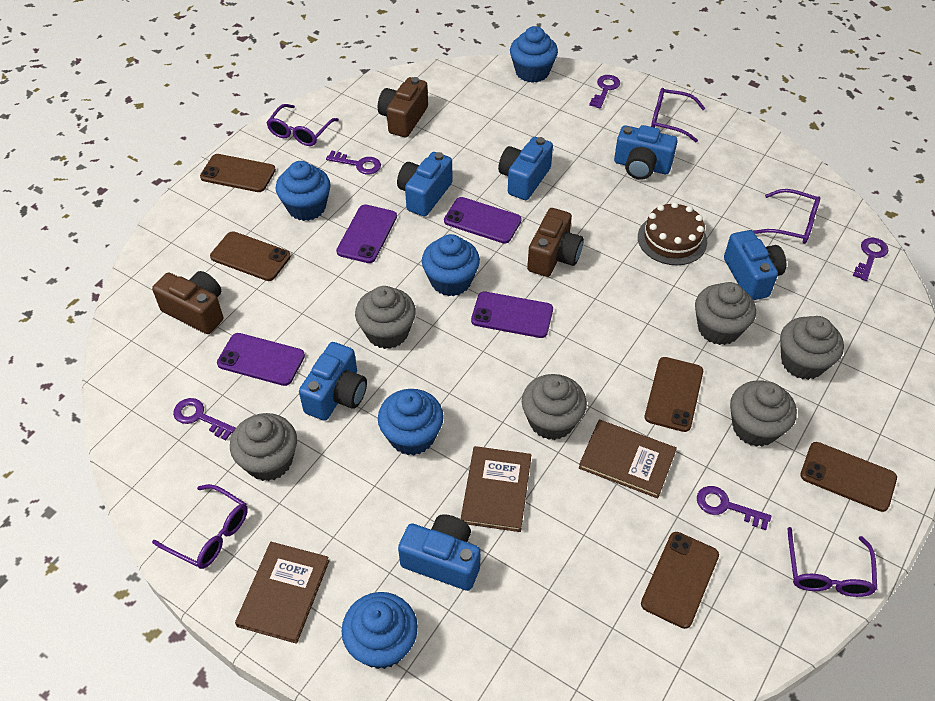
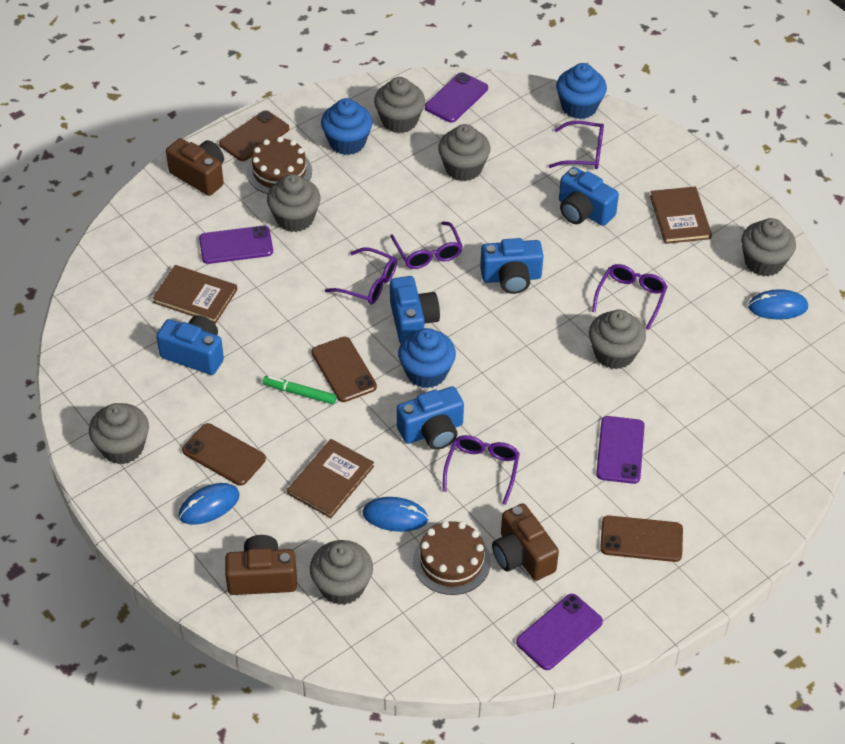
blue camera: 6 -> 5
blue cupcake: 5 -> 3
blue mouse: 0 -> 3
brown cake: 1 -> 2
brown phone: 5 -> 4
green marker: 0 -> 1
grey cupcake: 6 -> 7
purple key: 5 -> 0

